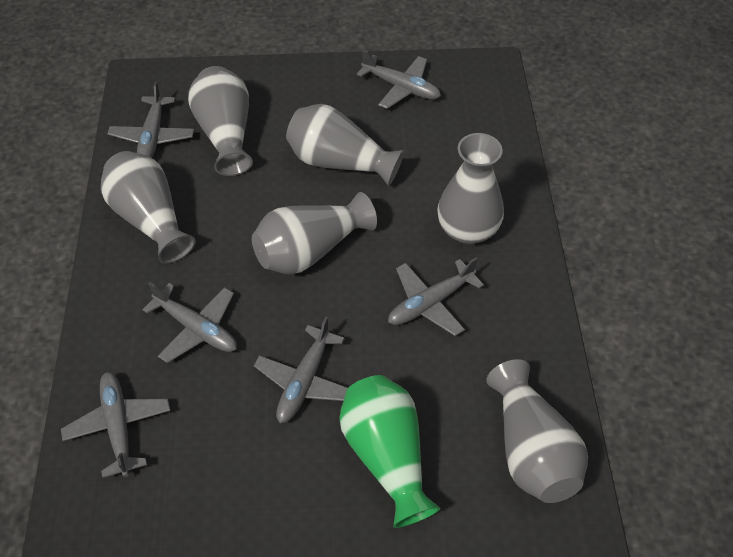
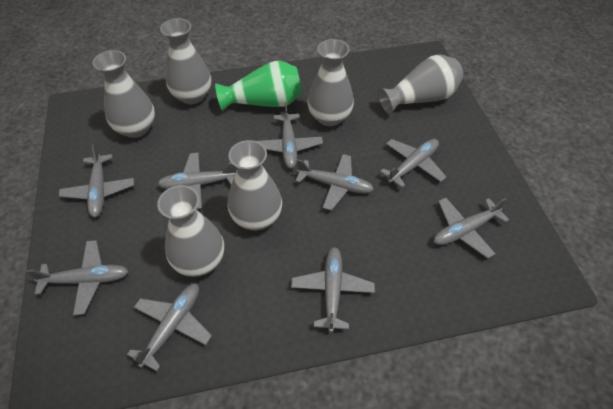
grey plane: 6 -> 9

